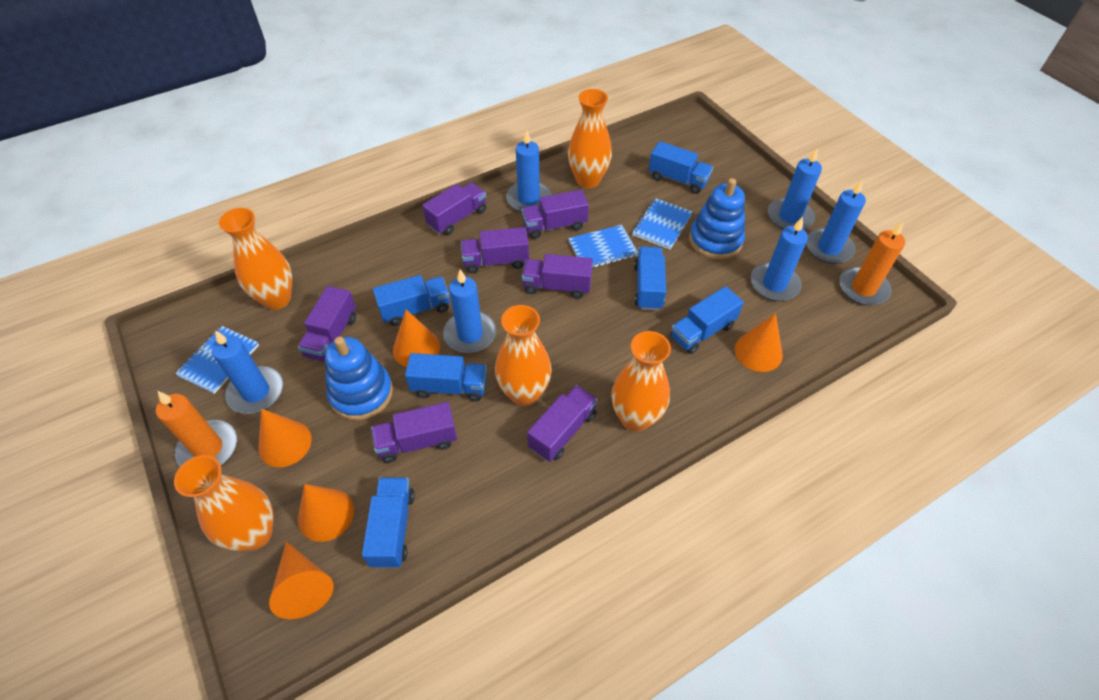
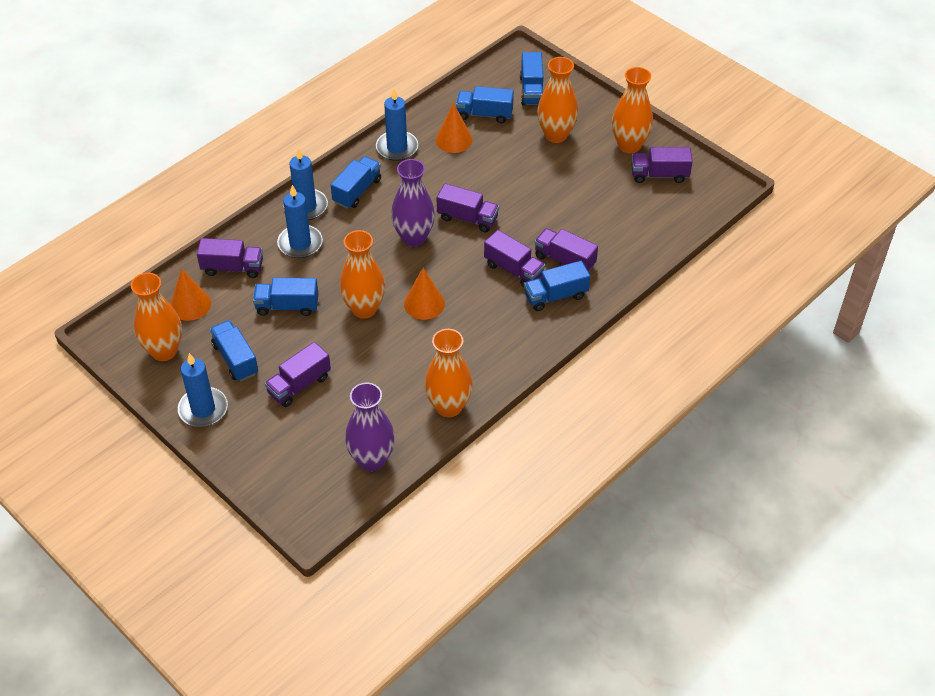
blue candle: 6 -> 4
blue notebook: 3 -> 0
blue stacking toy: 2 -> 0
orange candle: 2 -> 0
orange cone: 5 -> 3
purple truck: 7 -> 6
purple vase: 0 -> 2

